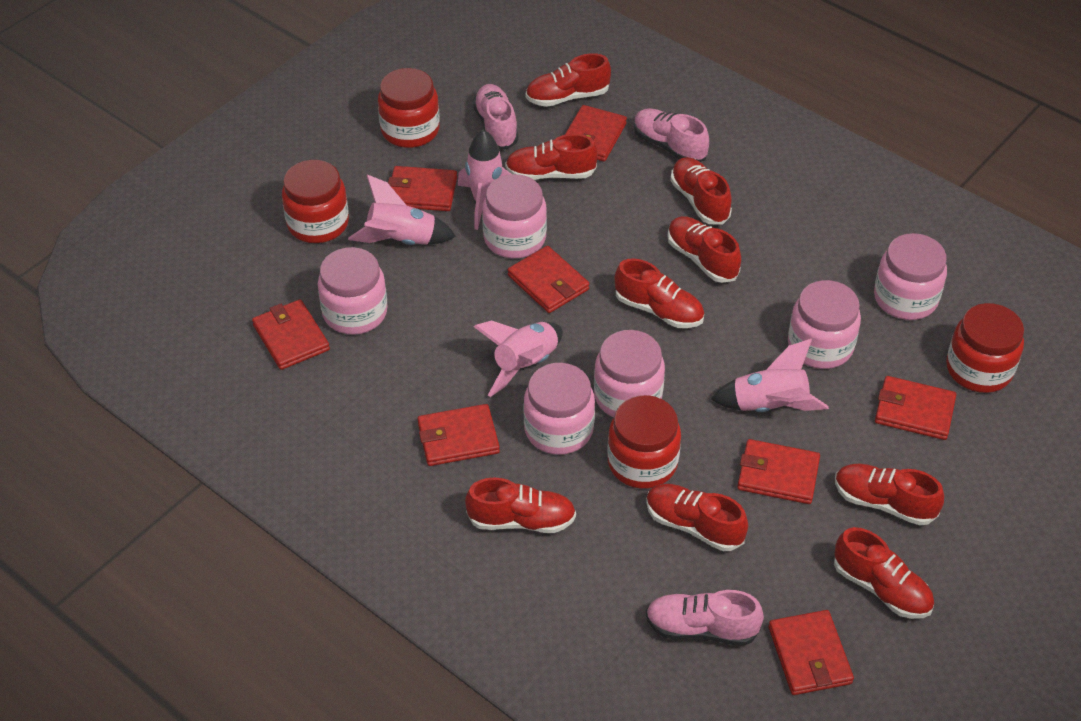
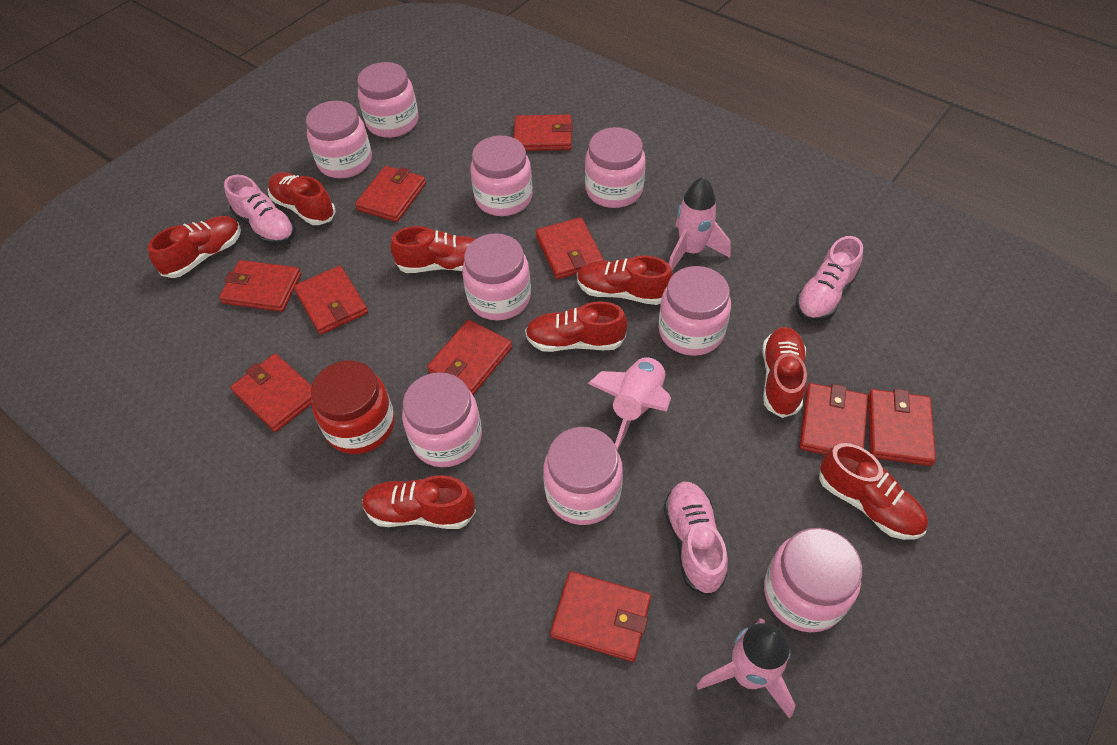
pink jar: 6 -> 9
pink rocket: 4 -> 3
red jar: 4 -> 1
red shoe: 9 -> 8
red wallet: 8 -> 10

